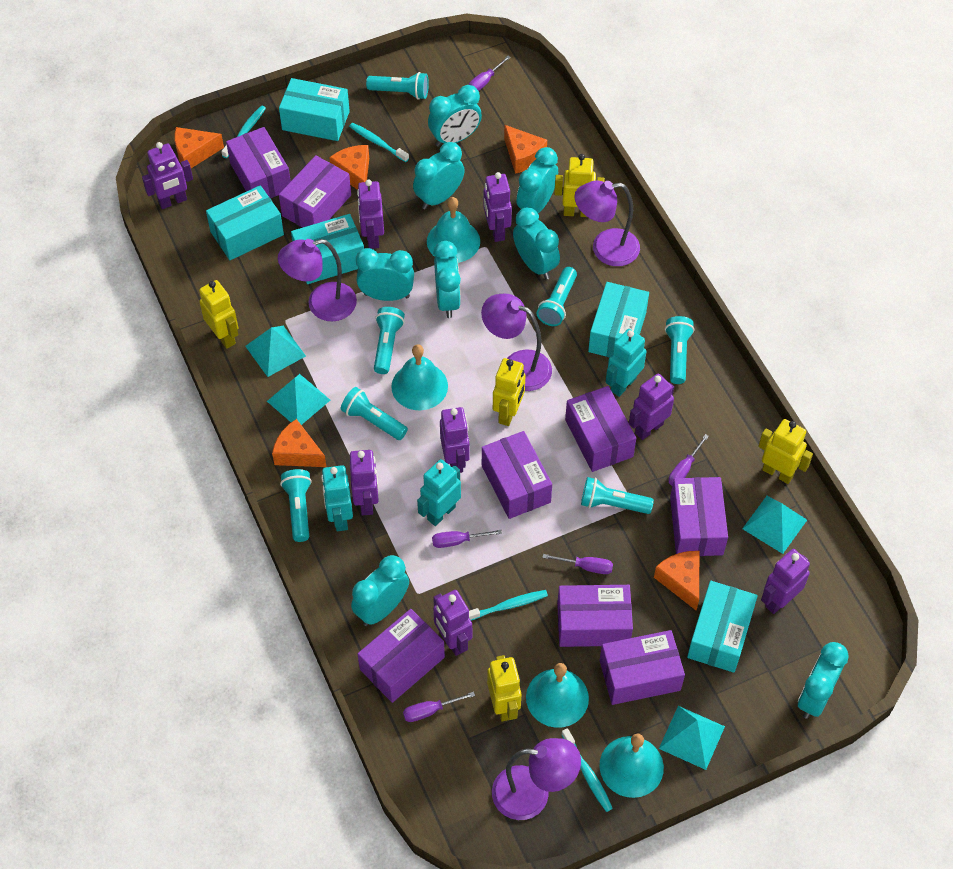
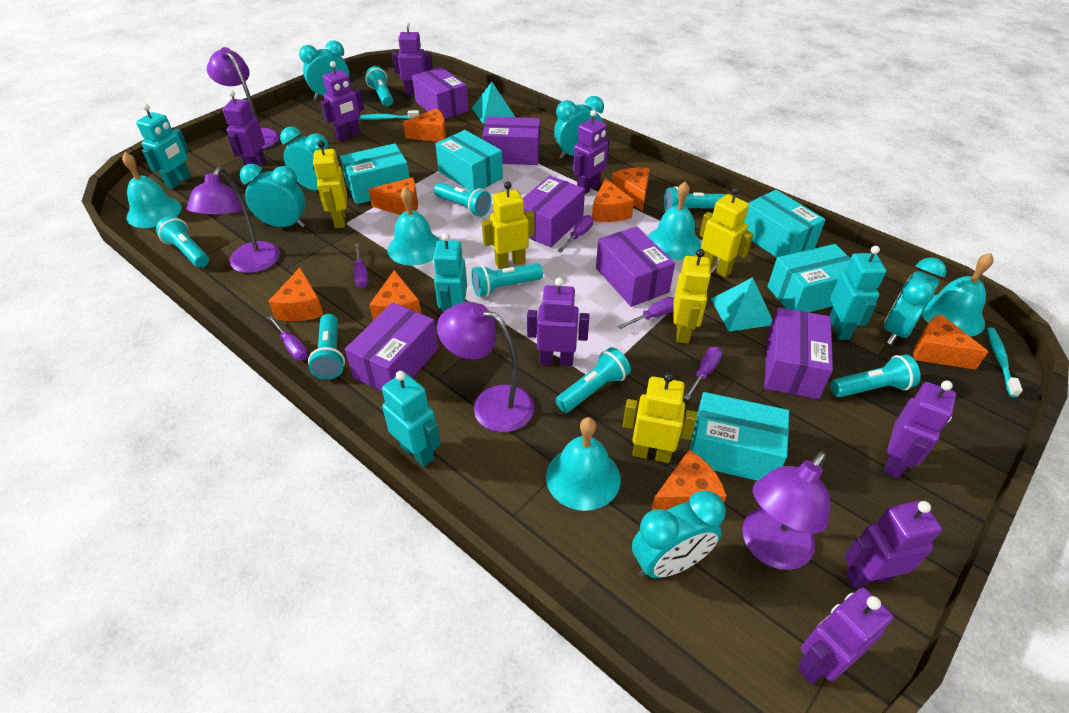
orange cheese: 5 -> 8
purple box: 8 -> 6
turquoise bell: 4 -> 5
turquoise clock: 8 -> 6
turquoise flashlight: 7 -> 8
turquoise pyramid: 4 -> 2
turquoise robot: 3 -> 4
turquoise toothbrush: 4 -> 2

